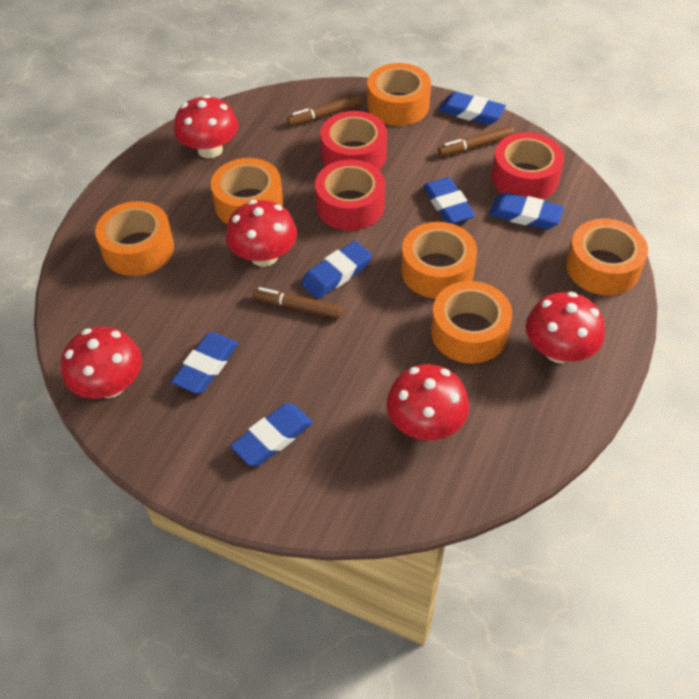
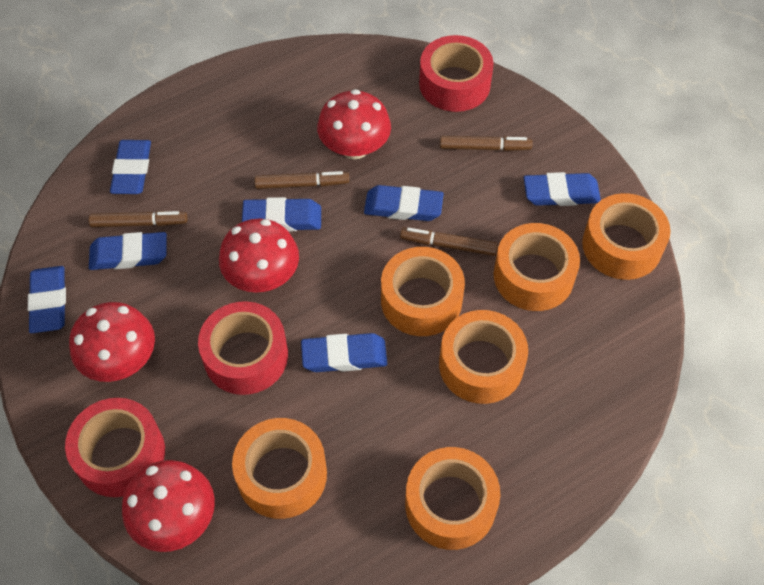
blue eraser: 6 -> 7
brown marker: 3 -> 4
red mushroom: 5 -> 4

